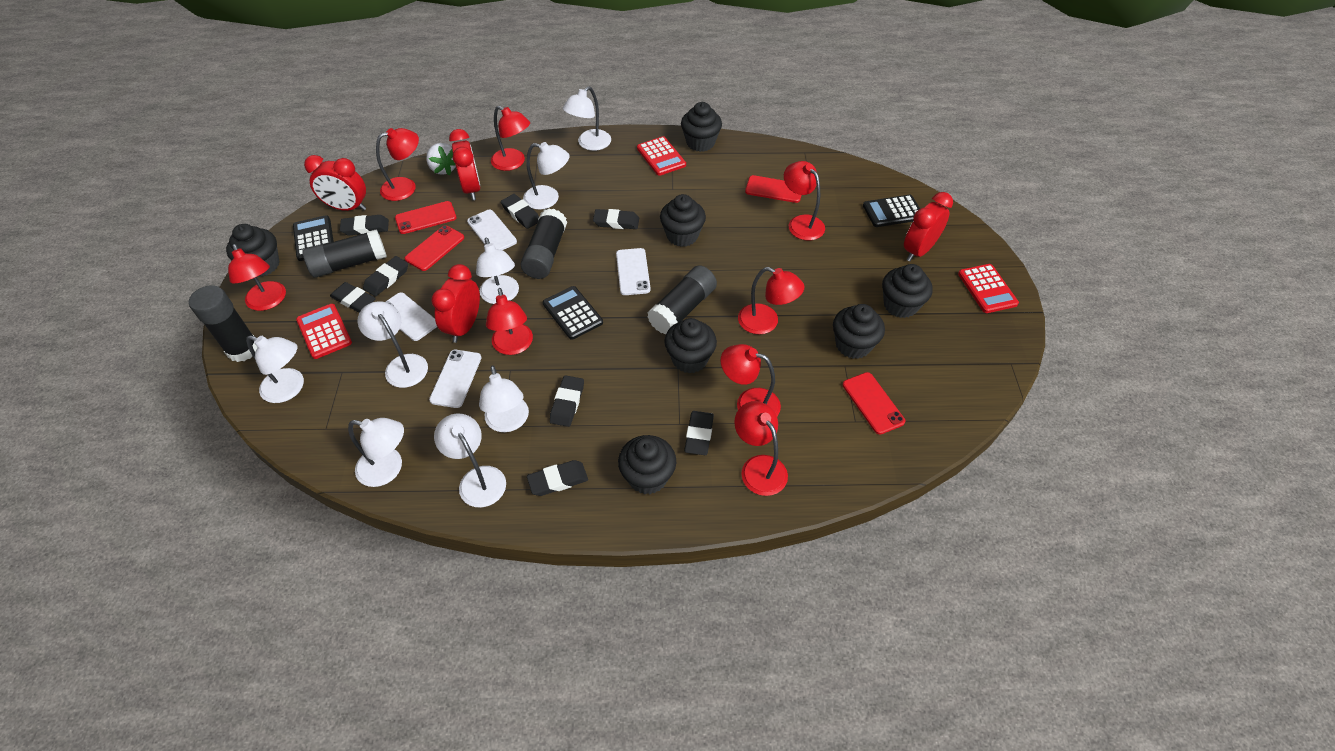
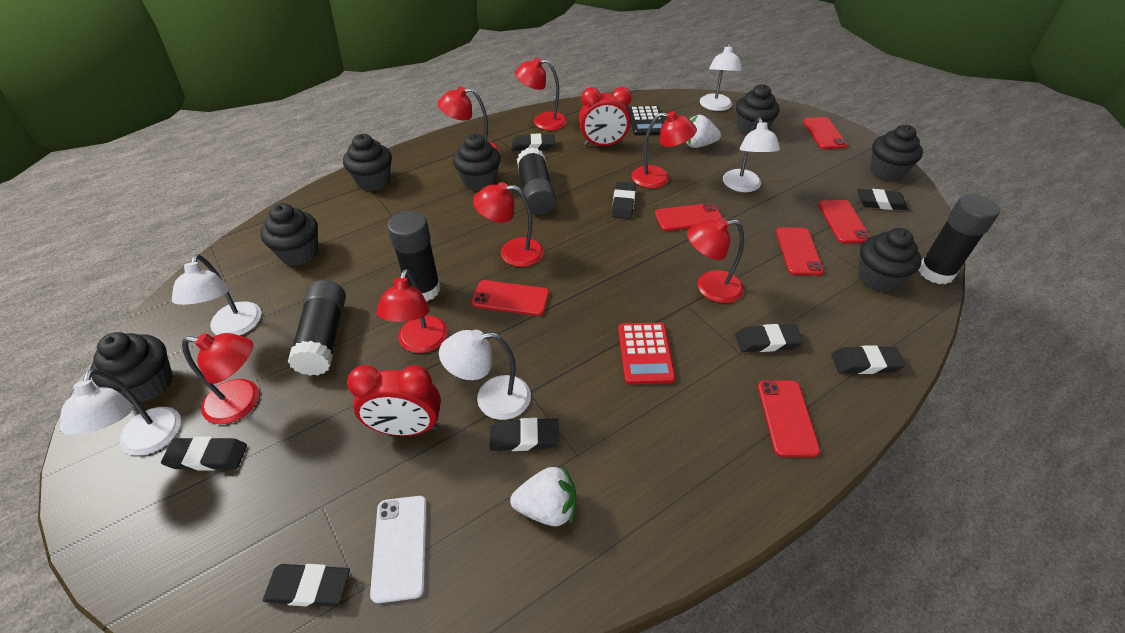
black calculator: 3 -> 1
red calculator: 3 -> 1
red clock: 4 -> 2
red lamp: 8 -> 7
red phone: 4 -> 6
white lamp: 8 -> 5
white phone: 4 -> 1
white strawberry: 1 -> 2

